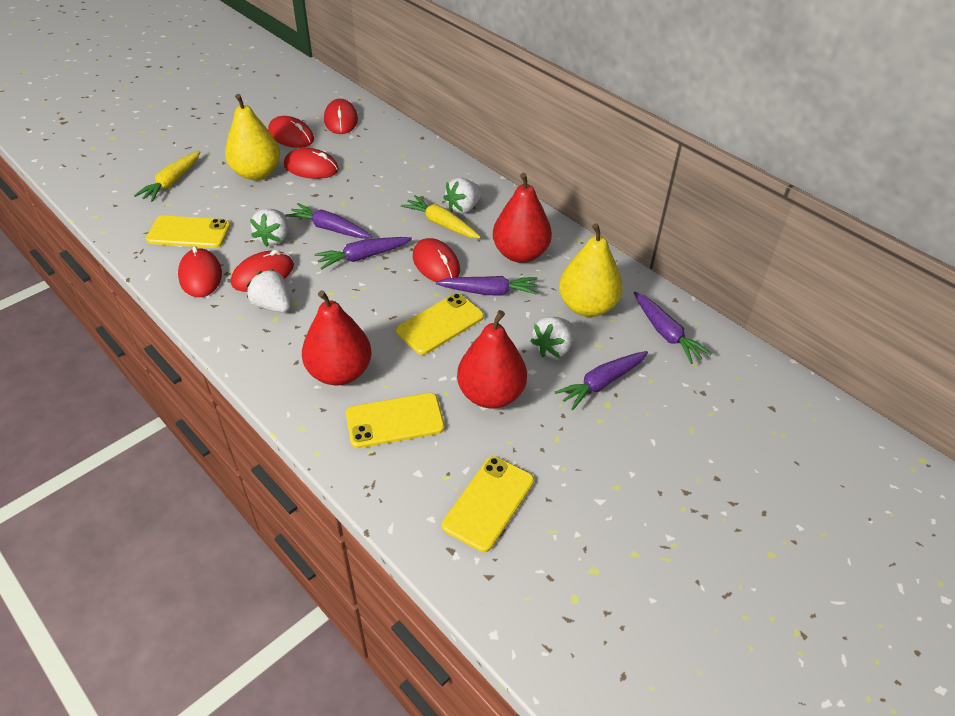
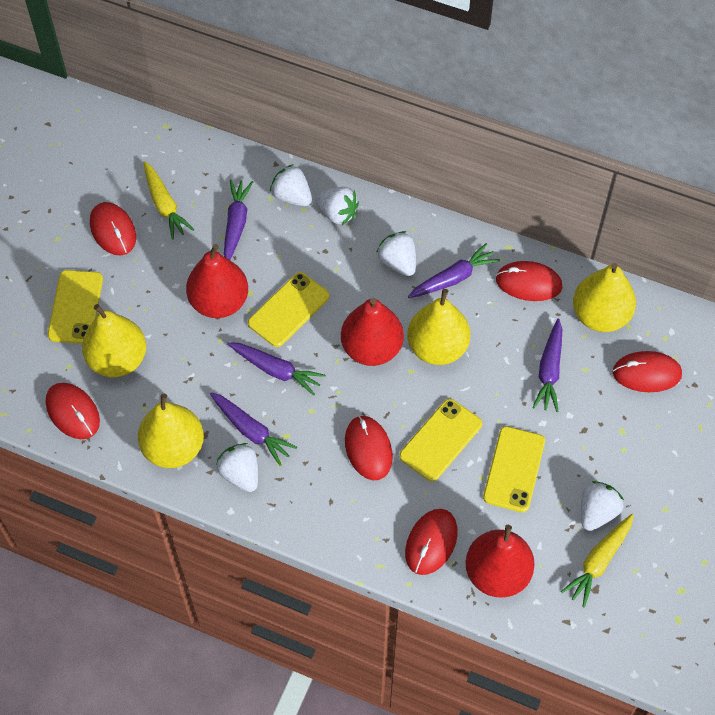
white strawberry: 4 -> 5
yellow pear: 2 -> 4

